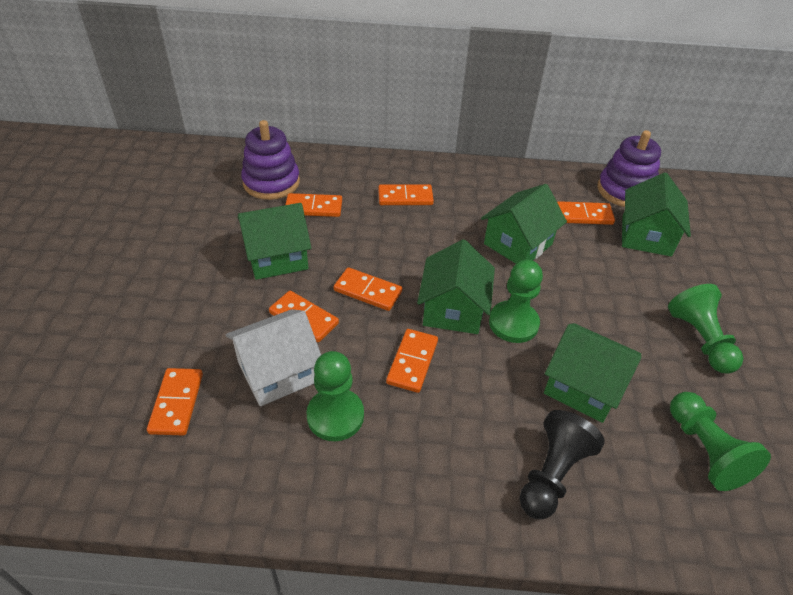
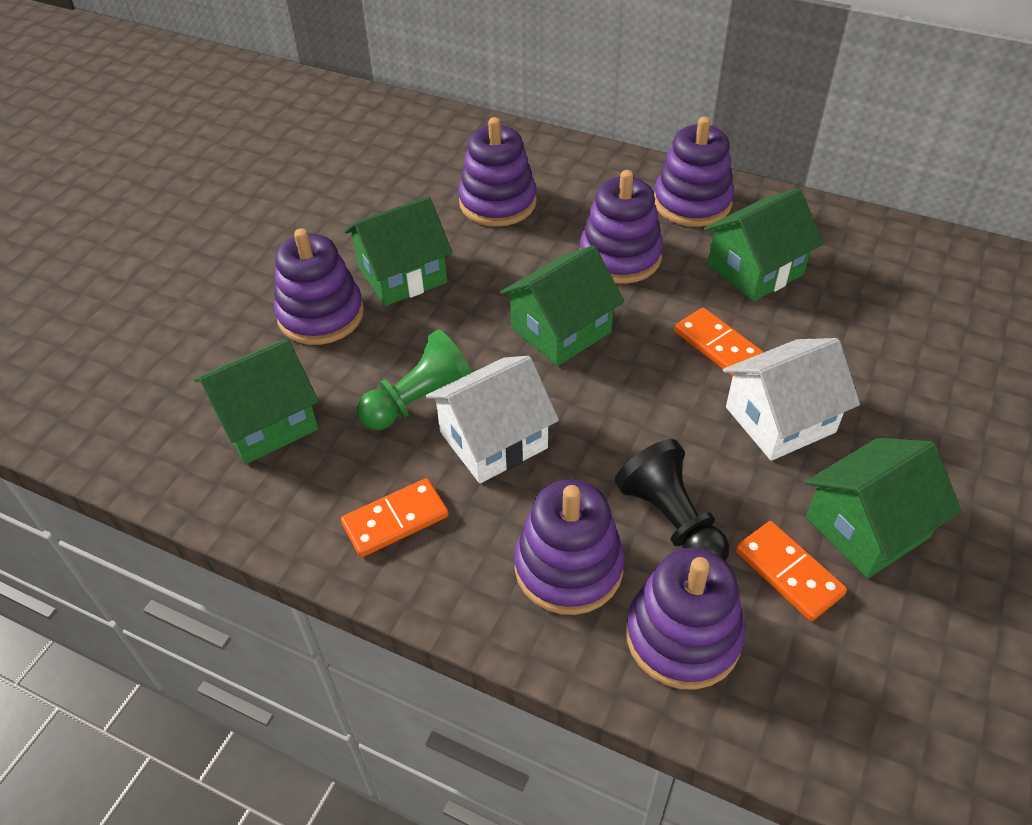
green pawn: 4 -> 1
orange domino: 7 -> 3
purple stacking toy: 2 -> 6
white house: 1 -> 2

